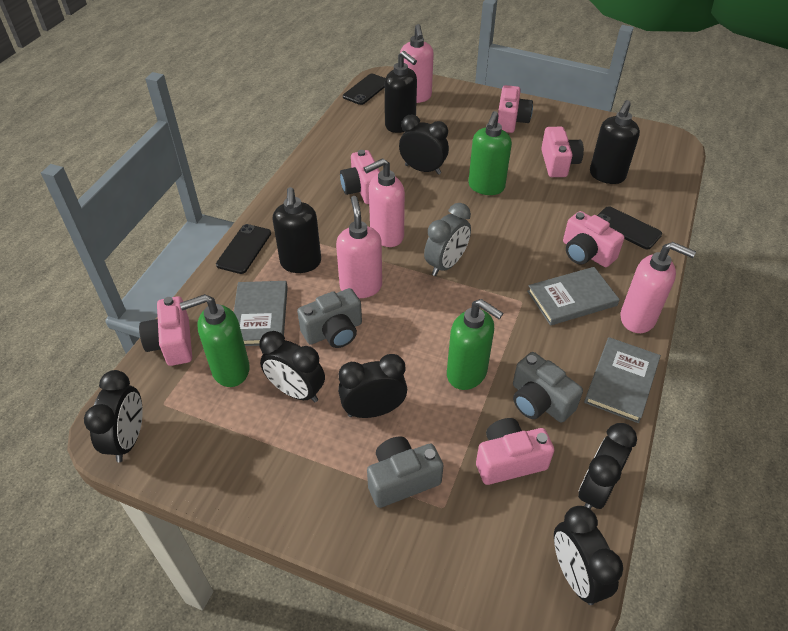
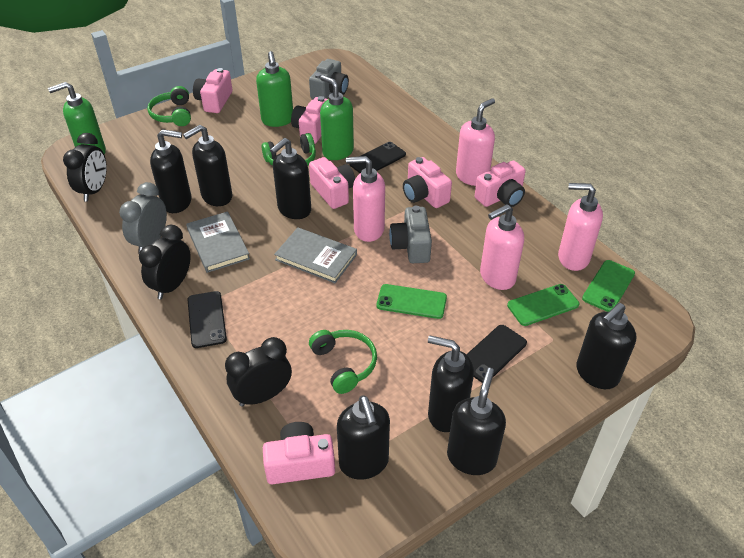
black clock: 6 -> 3
black soap dispenser: 3 -> 7
green headphones: 0 -> 3
green phone: 0 -> 3
grey book: 3 -> 2
grey camera: 3 -> 2

